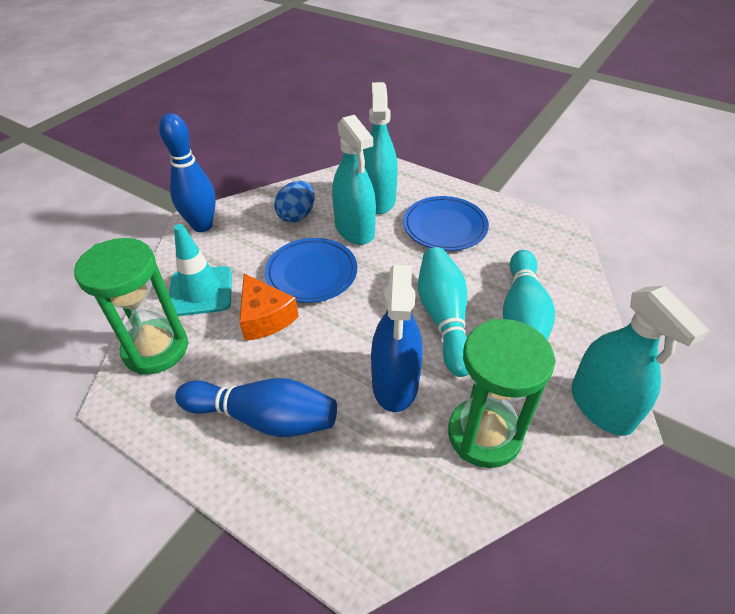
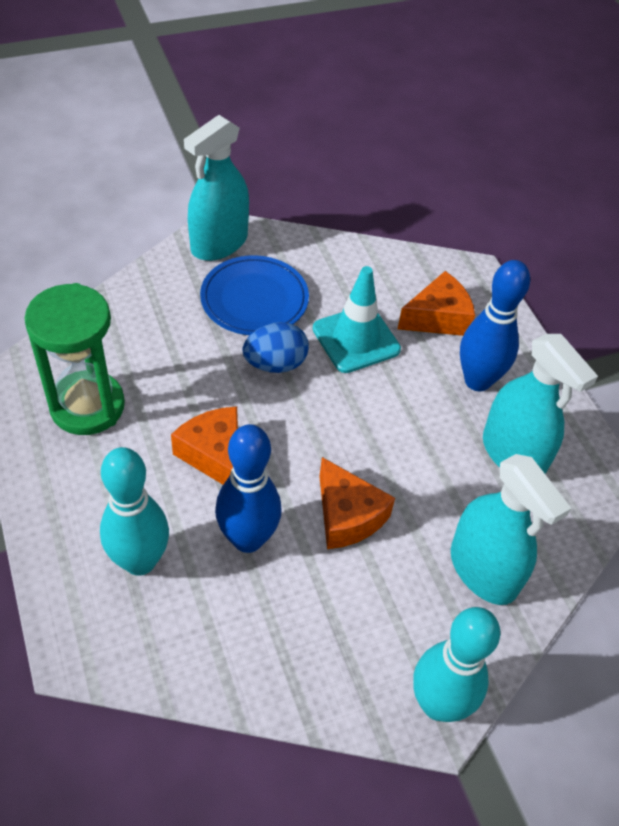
blue plate: 2 -> 1
blue spray bottle: 1 -> 0
green hourglass: 2 -> 1
orange cheese: 1 -> 3

